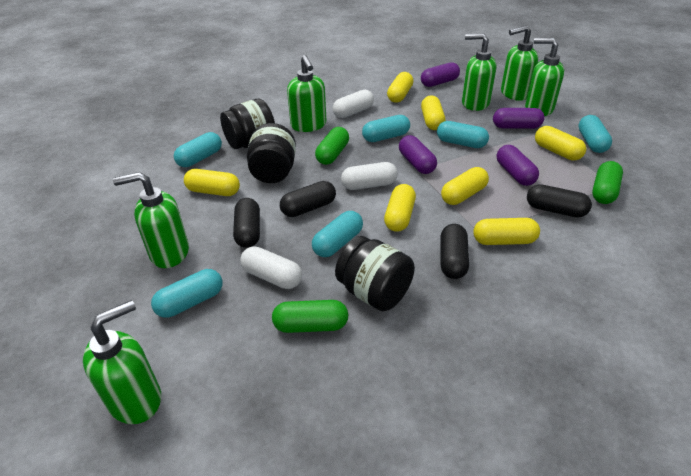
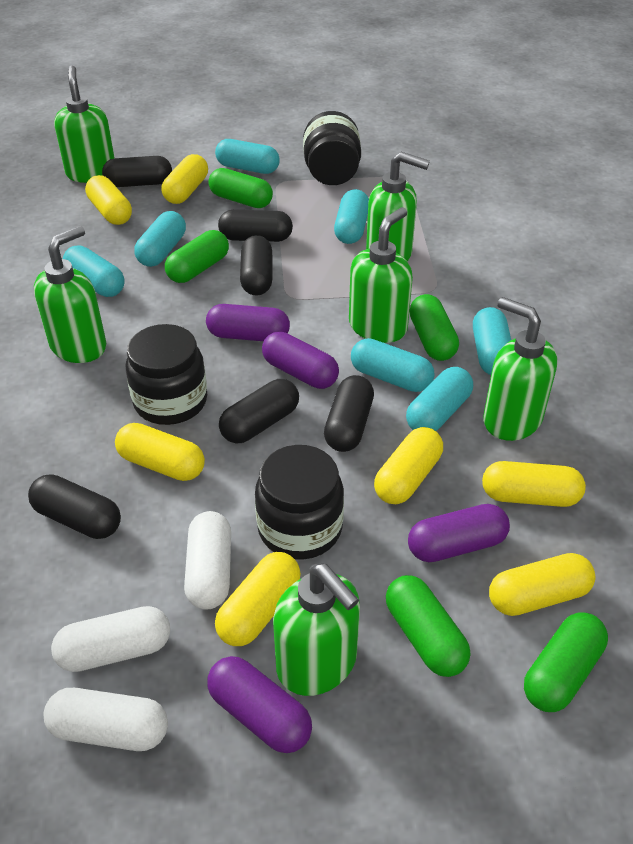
black capsule: 4 -> 6
green capsule: 3 -> 5
turquoise capsule: 6 -> 7

